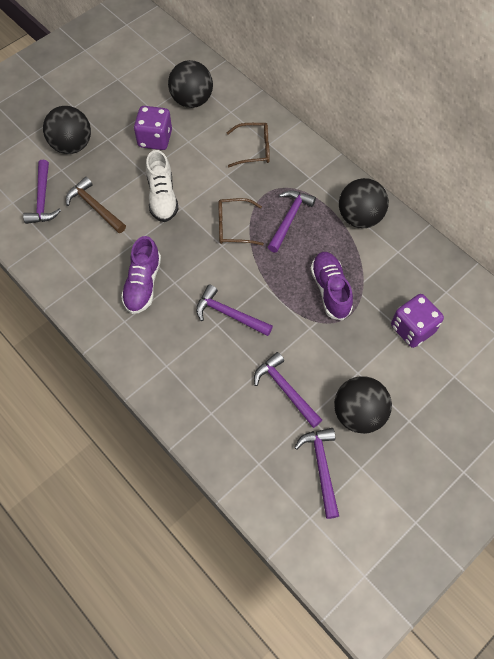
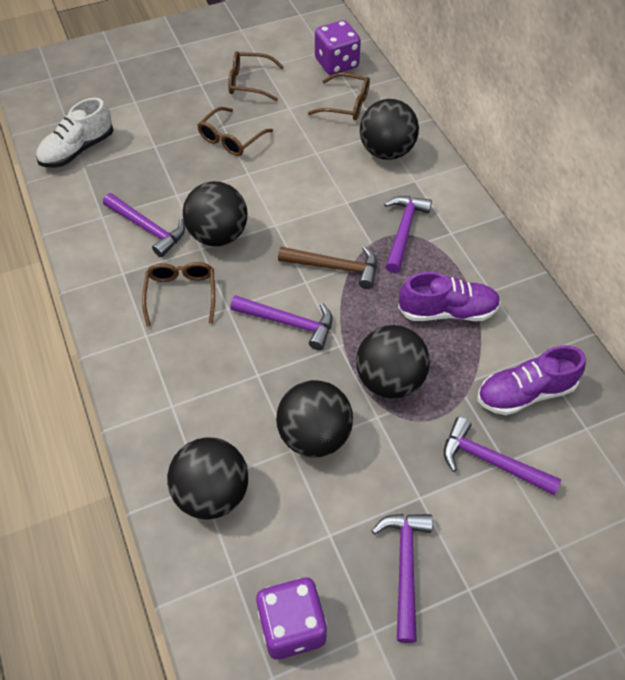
black ball: 4 -> 5
brown glasses: 2 -> 4

